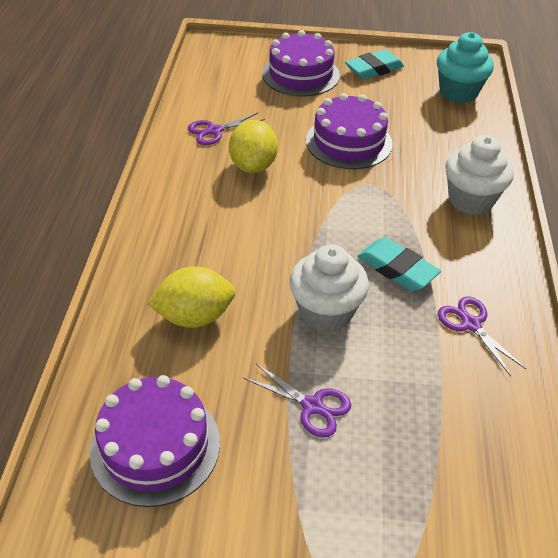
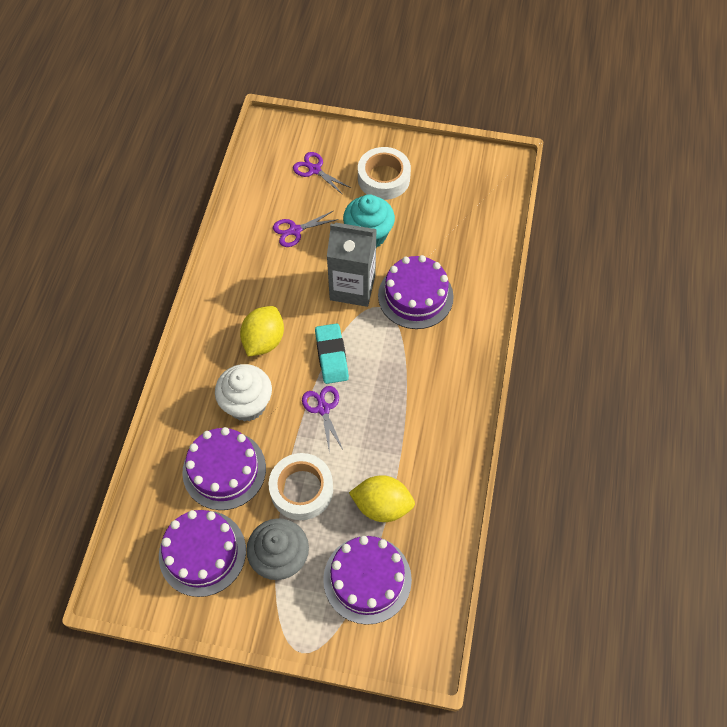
grey carton: 0 -> 1
grey cupcake: 0 -> 1
purple cake: 3 -> 4
turquoise eraser: 2 -> 1
white cupcake: 2 -> 1
white tape: 0 -> 2

